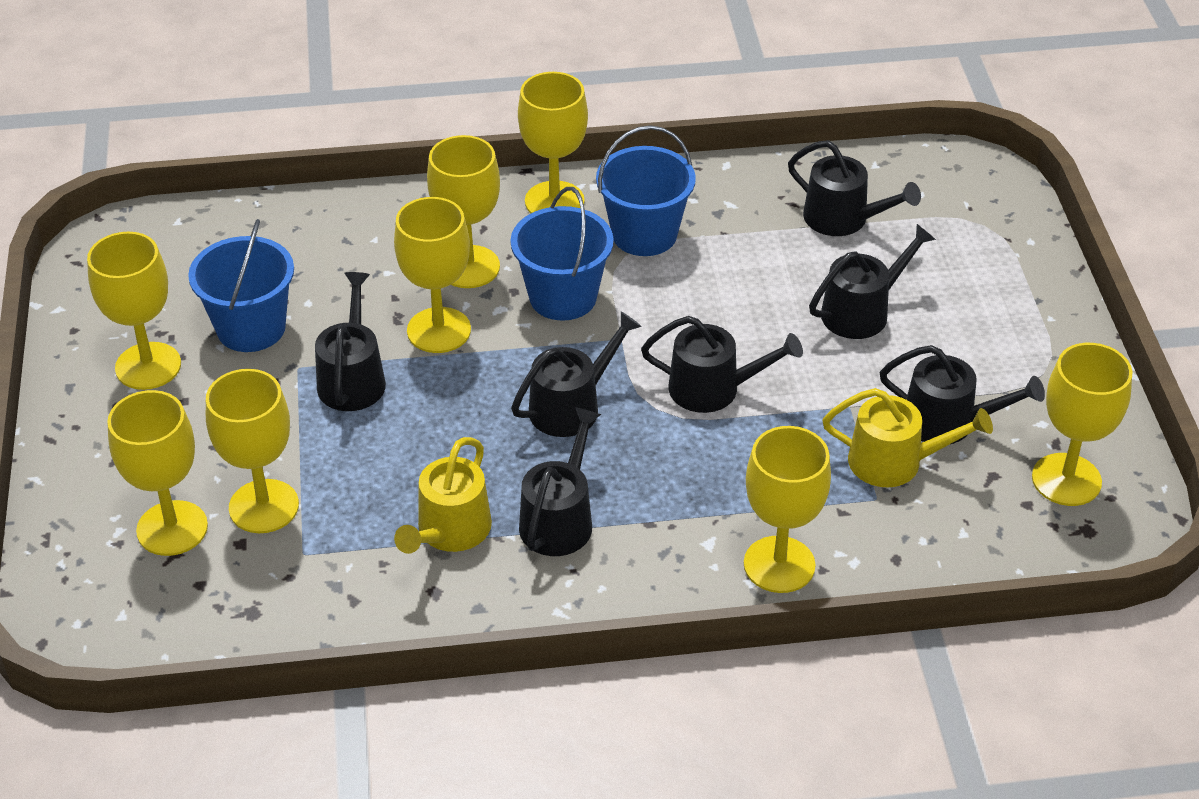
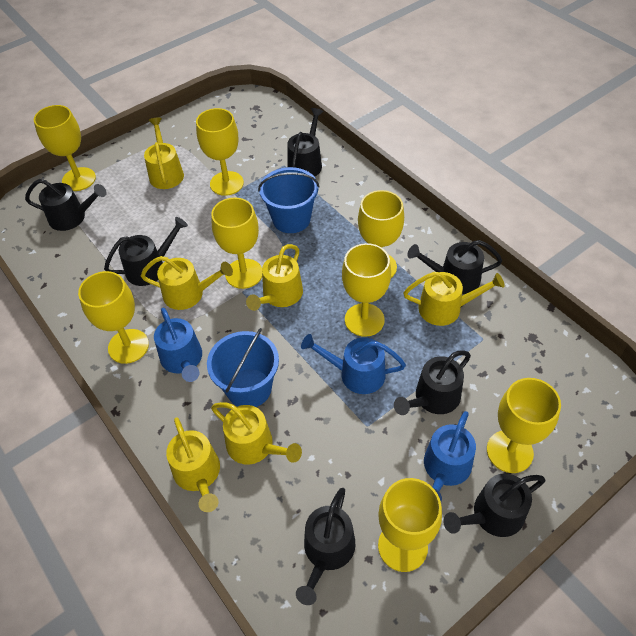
blue bucket: 3 -> 2
blue watering can: 0 -> 3
yellow watering can: 2 -> 6

